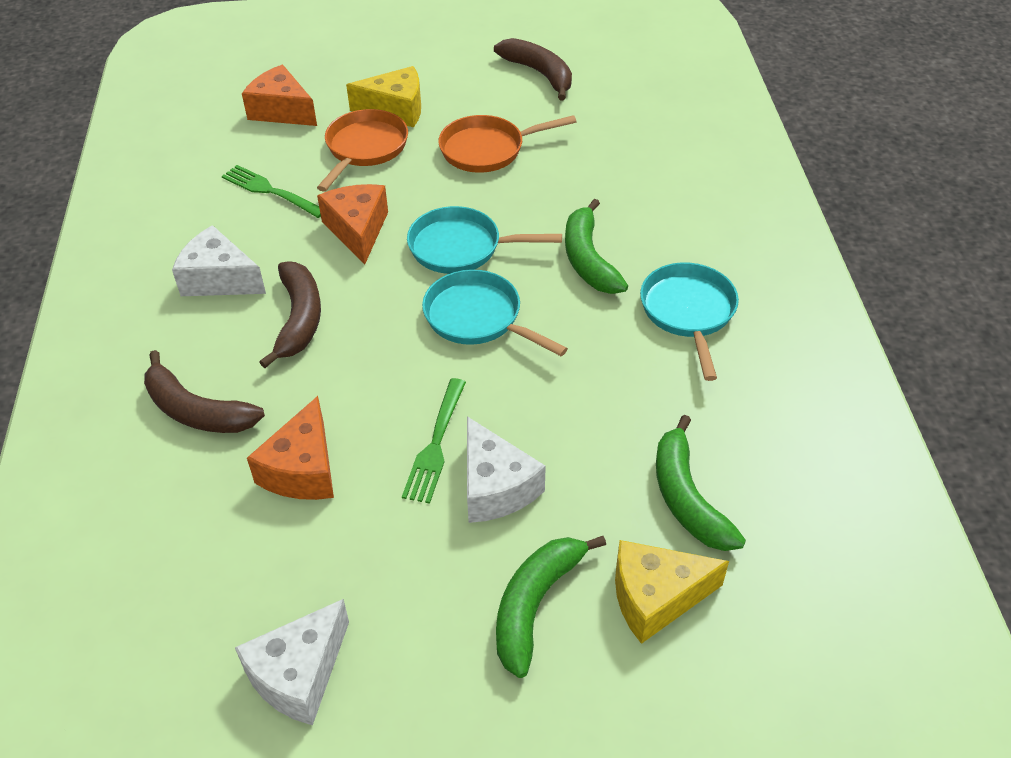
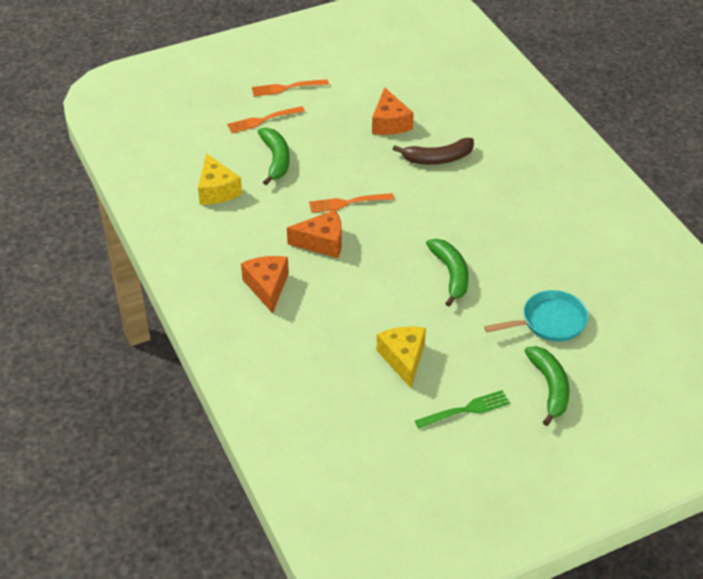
brown banana: 3 -> 1
green fork: 2 -> 1
orange fork: 0 -> 3
orange pan: 2 -> 0
turquoise pan: 3 -> 1
white cheese: 3 -> 0

